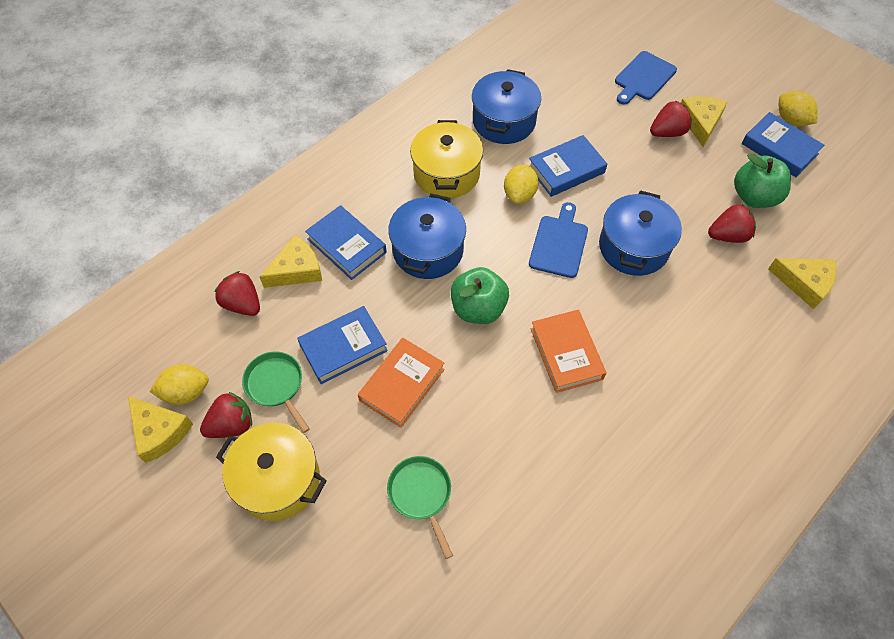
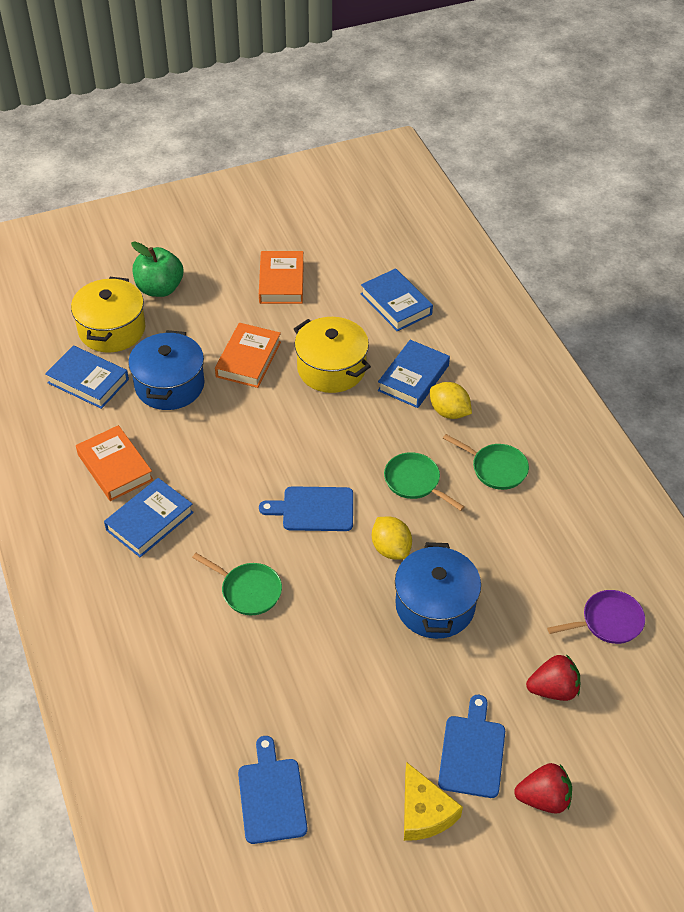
blue cutting board: 2 -> 3
blue pot: 3 -> 2
green apple: 2 -> 1
green pan: 2 -> 3
orange book: 2 -> 3
purple pan: 0 -> 1
red strawberry: 4 -> 2
yellow cheese: 4 -> 1
yellow lemon: 3 -> 2

